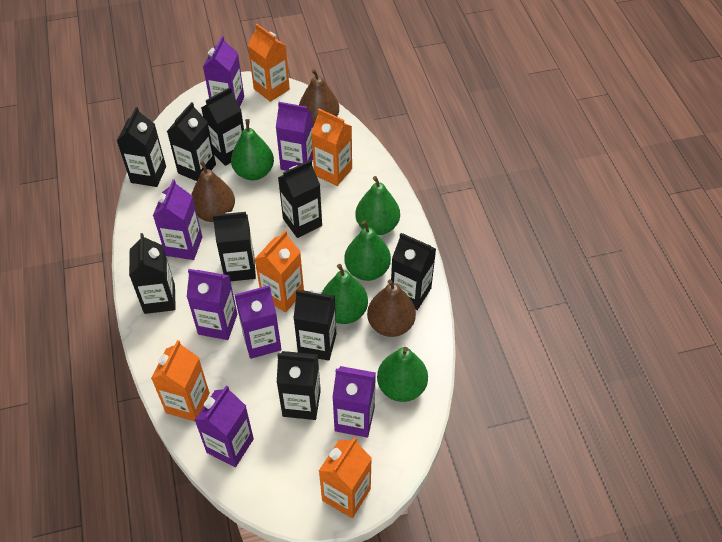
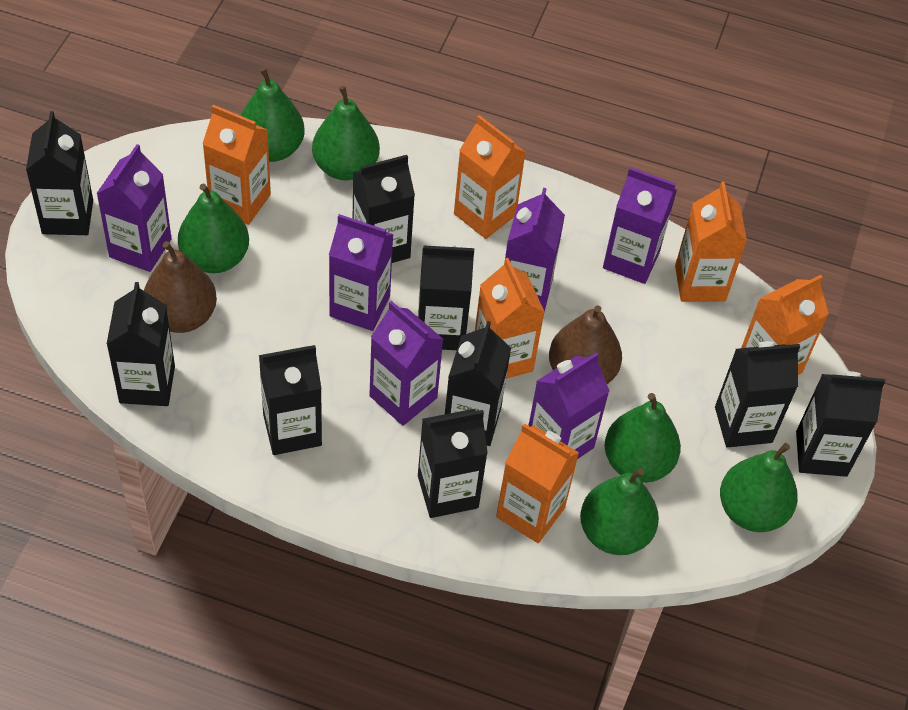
brown pear: 3 -> 2
green pear: 5 -> 6
orange carton: 5 -> 6
purple carton: 7 -> 6

